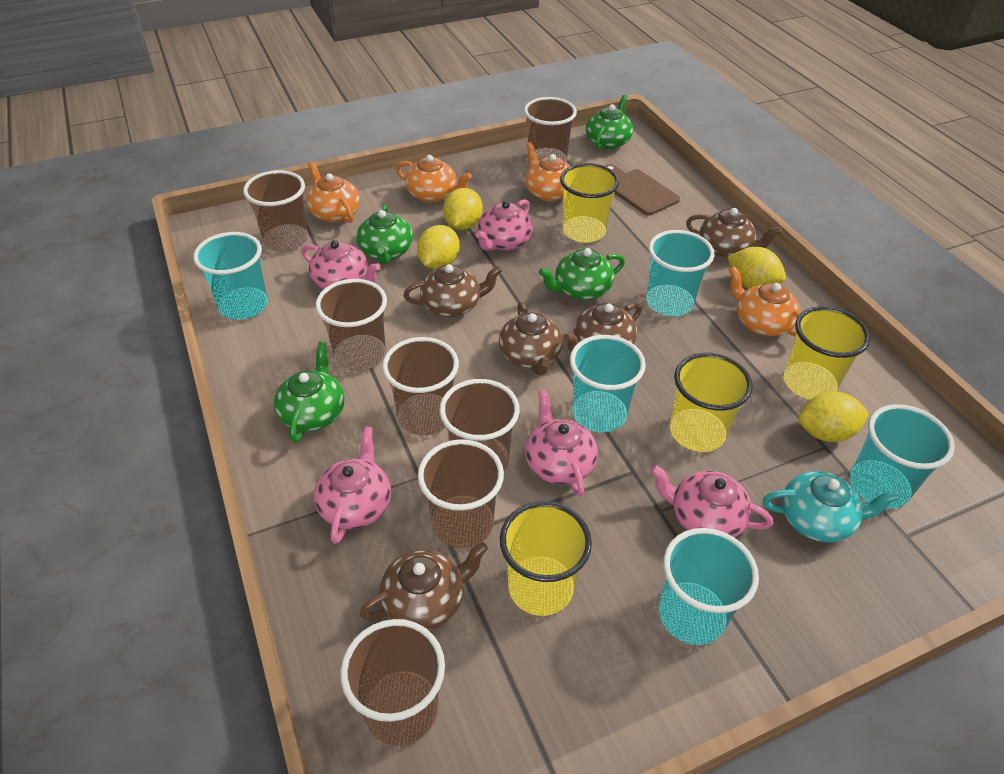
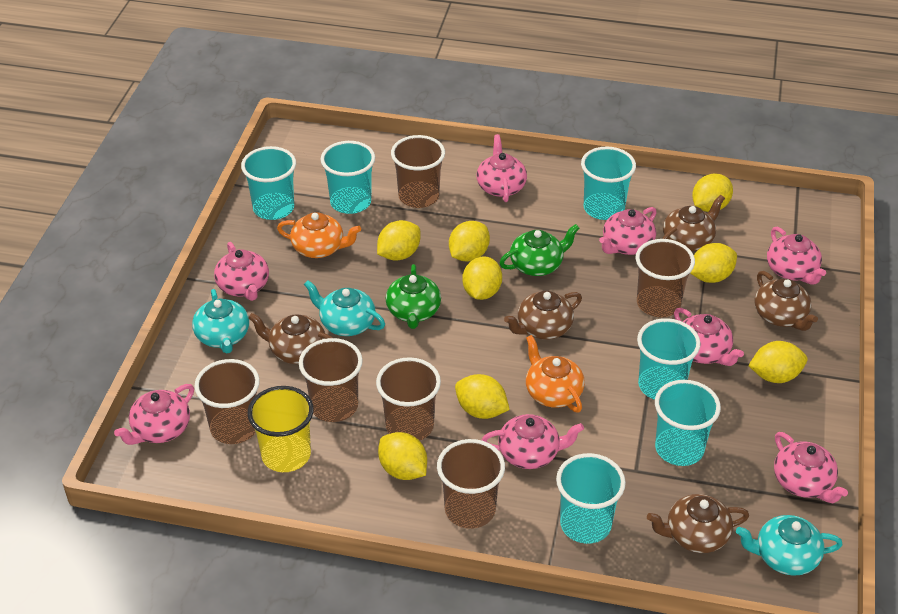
brown cup: 7 -> 6
brown cutting board: 1 -> 0
green teapot: 4 -> 2
orange teapot: 4 -> 2
pink teapot: 5 -> 8
turquoise cup: 5 -> 6
turquoise teapot: 1 -> 3
yellow cup: 4 -> 1
yellow lemon: 4 -> 8

